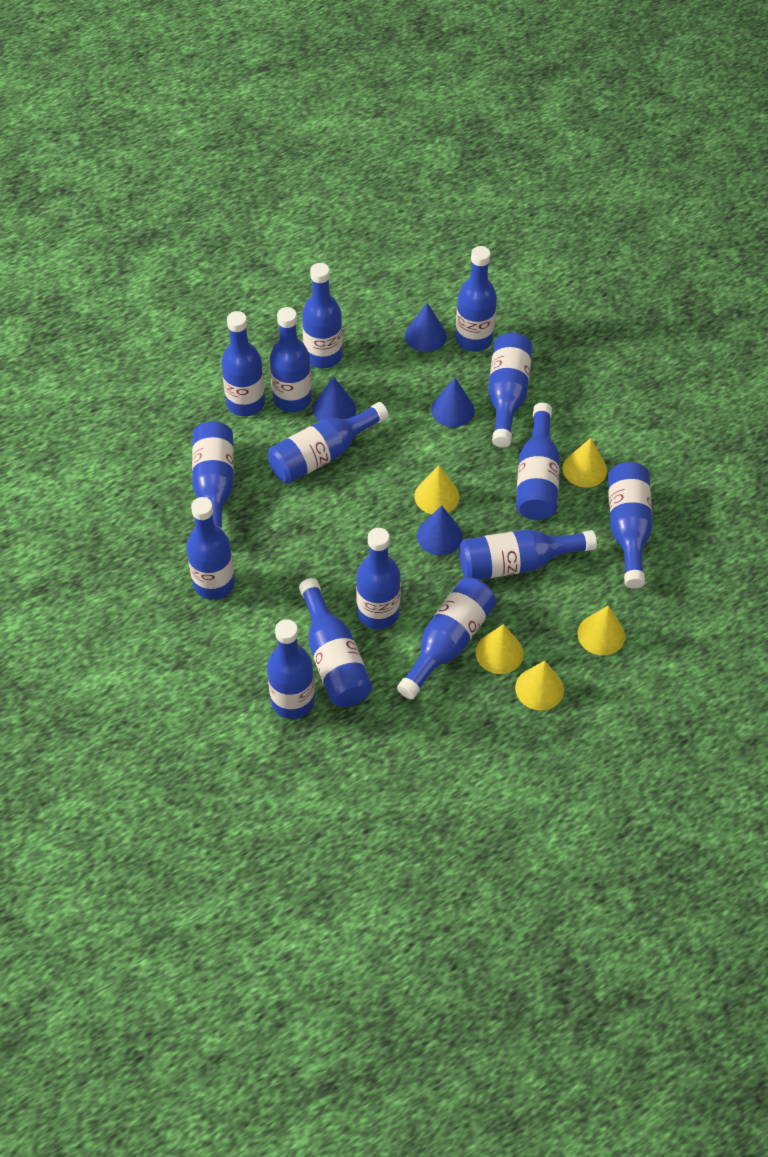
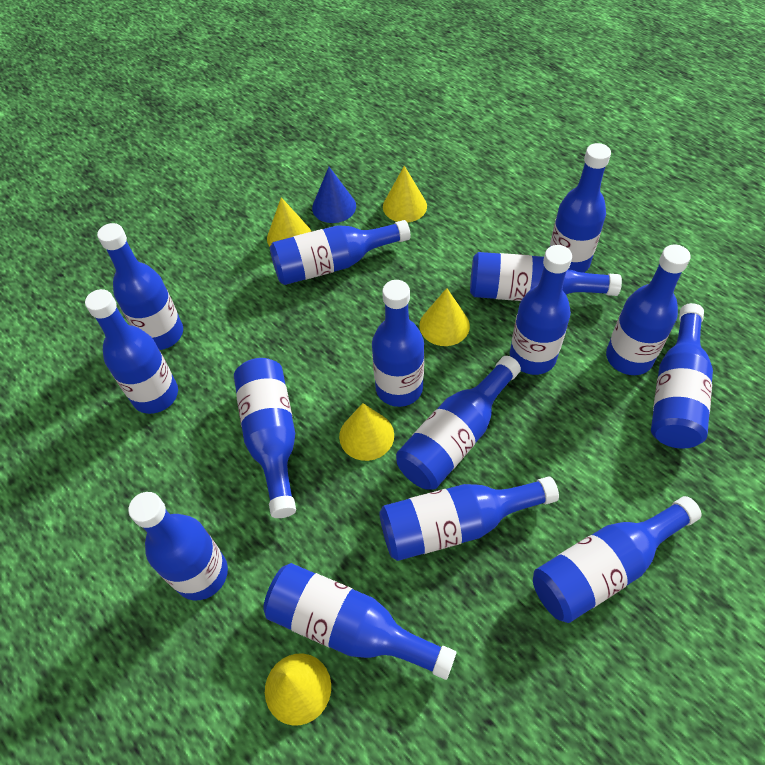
blue cone: 4 -> 1

